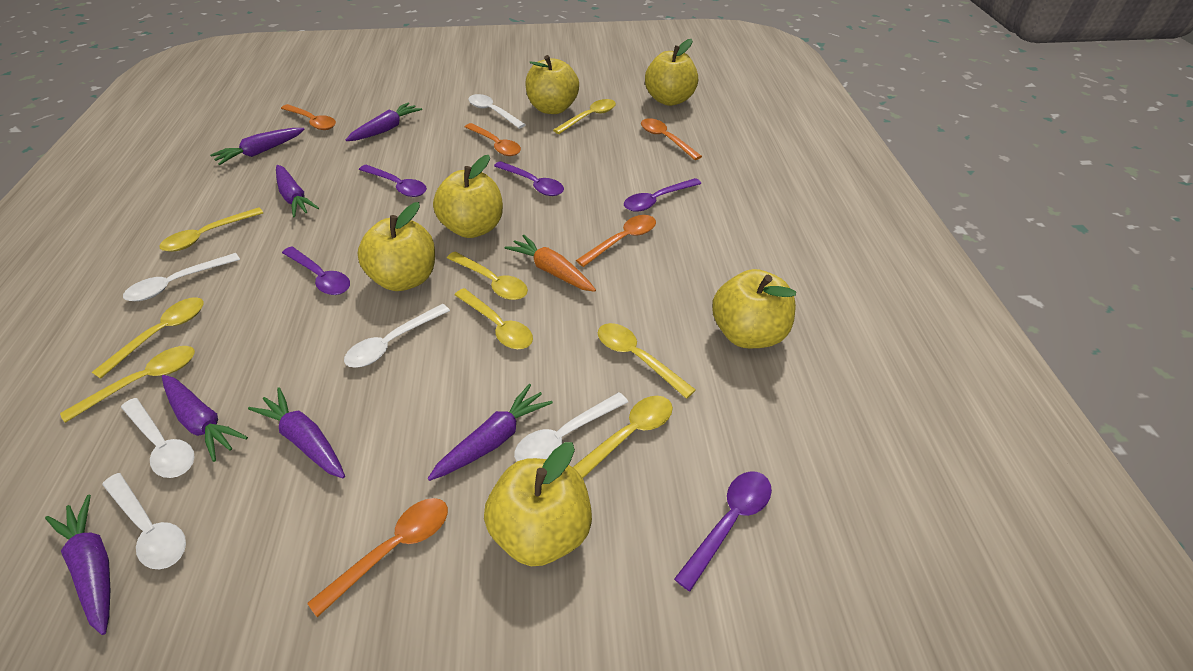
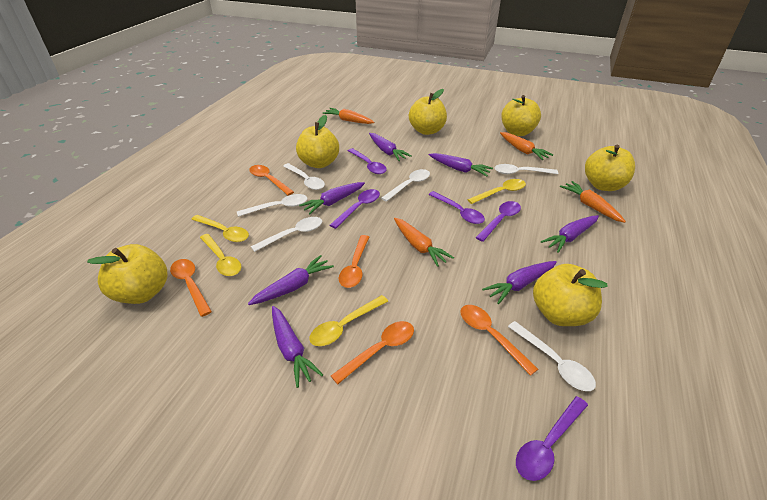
orange carrot: 1 -> 4
yellow spoon: 8 -> 4

